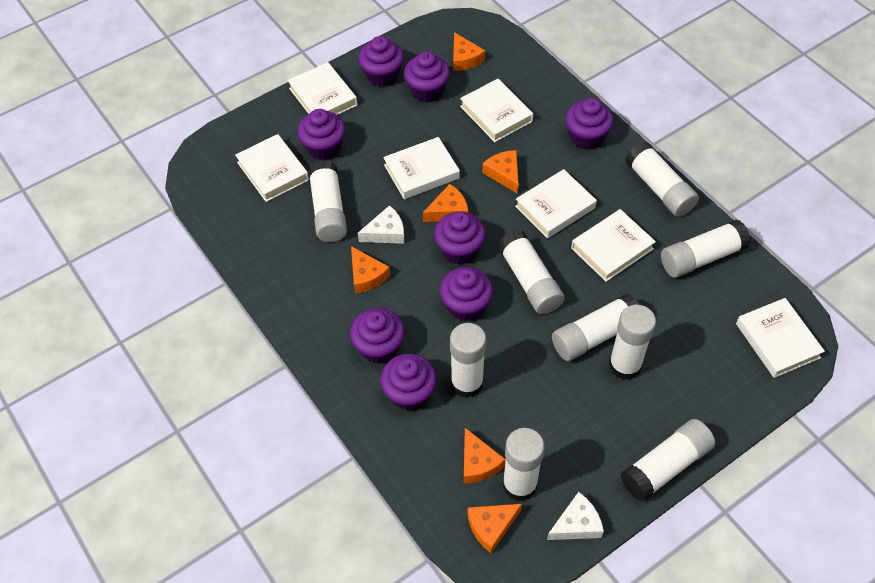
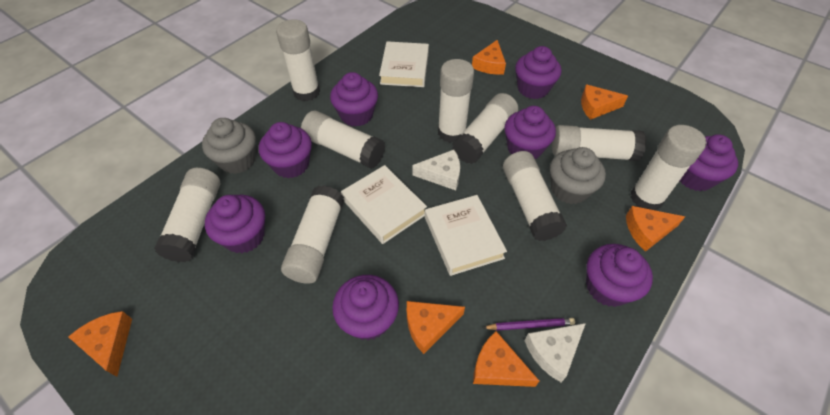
grey cupcake: 0 -> 2
purple pencil: 0 -> 1
white book: 7 -> 3

